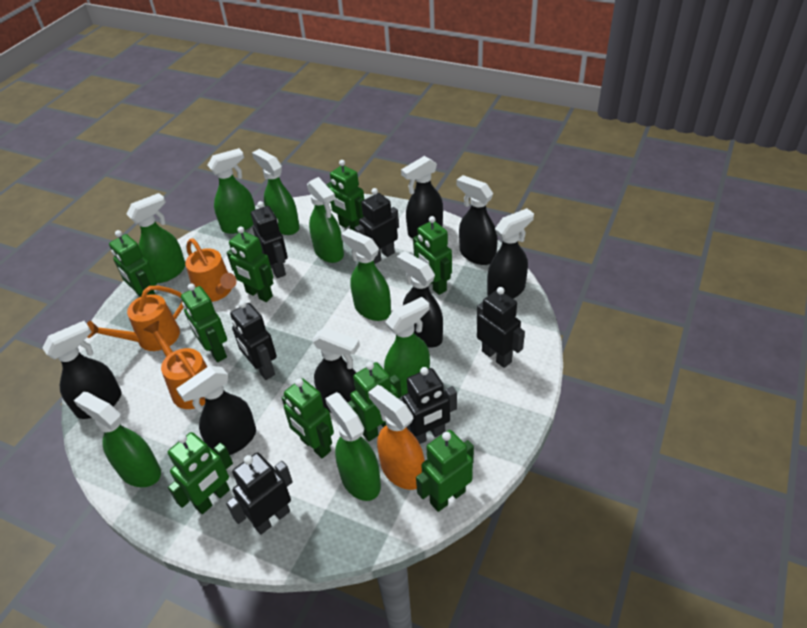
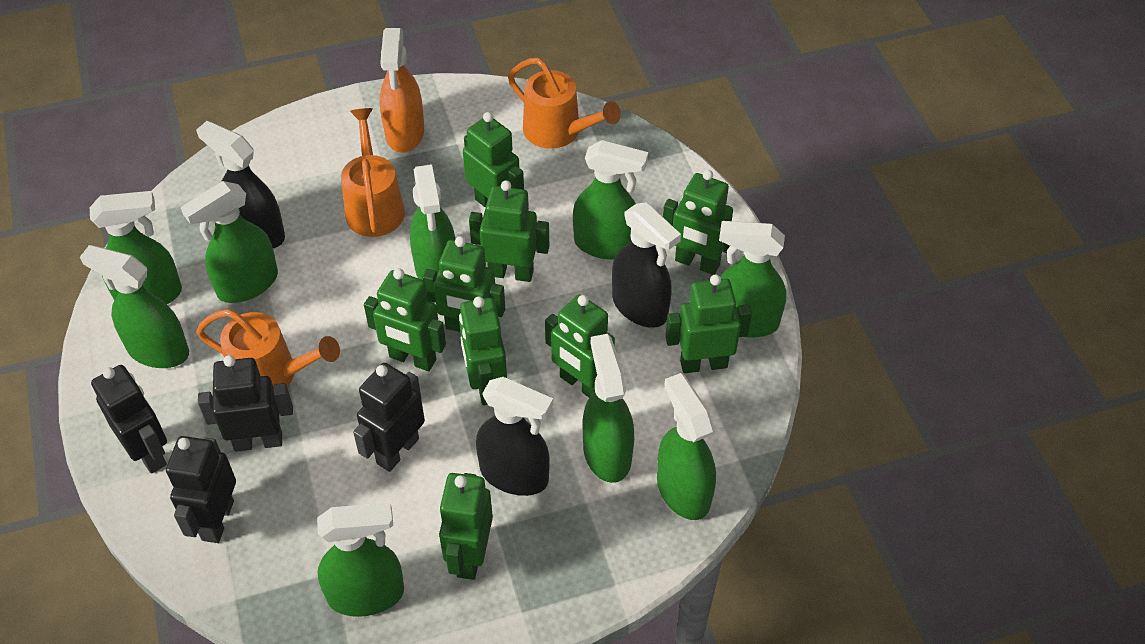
black robot: 6 -> 4
black spray bottle: 7 -> 3
green spray bottle: 8 -> 9

